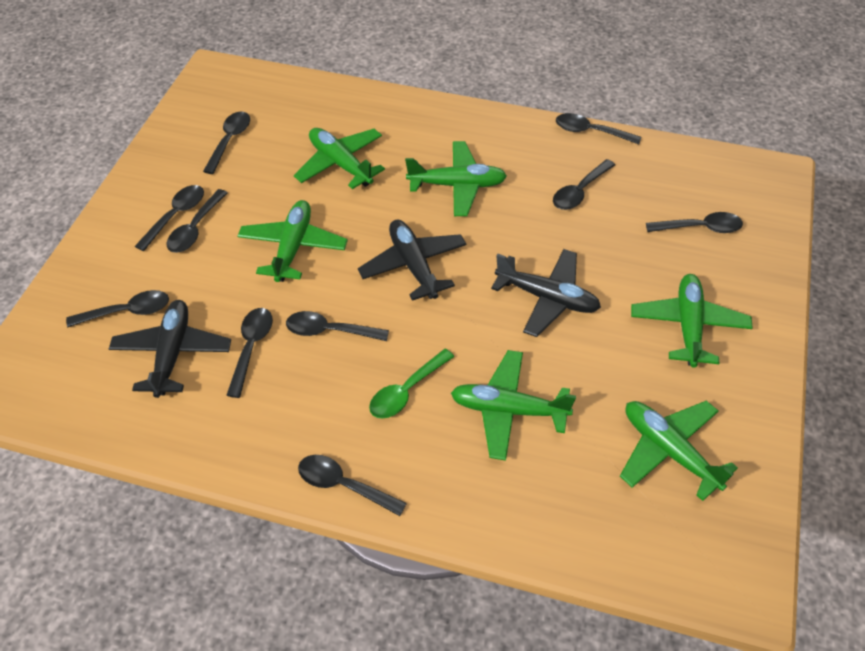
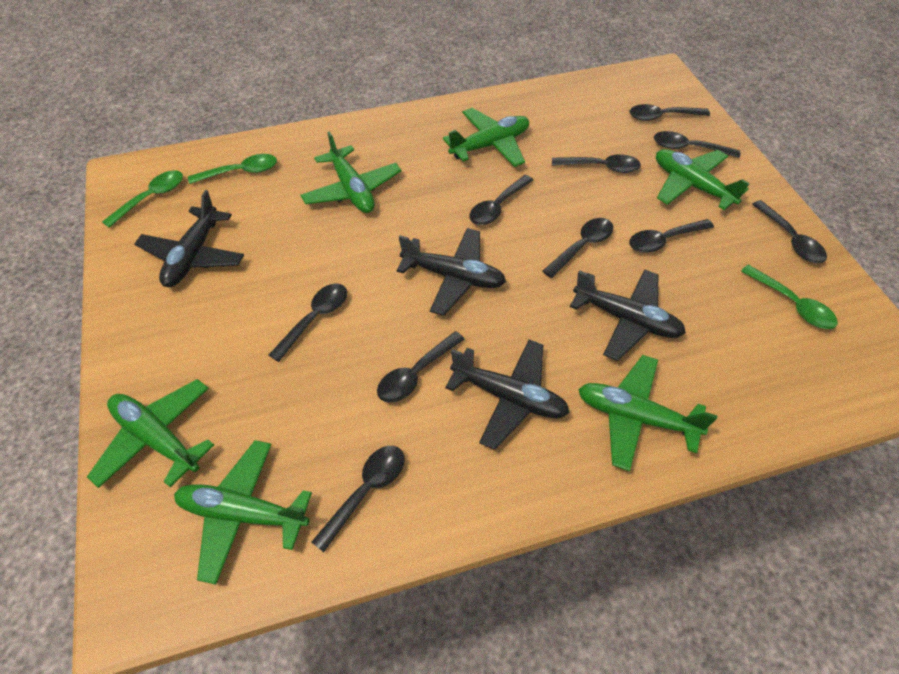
black plane: 3 -> 4
green spoon: 1 -> 3

